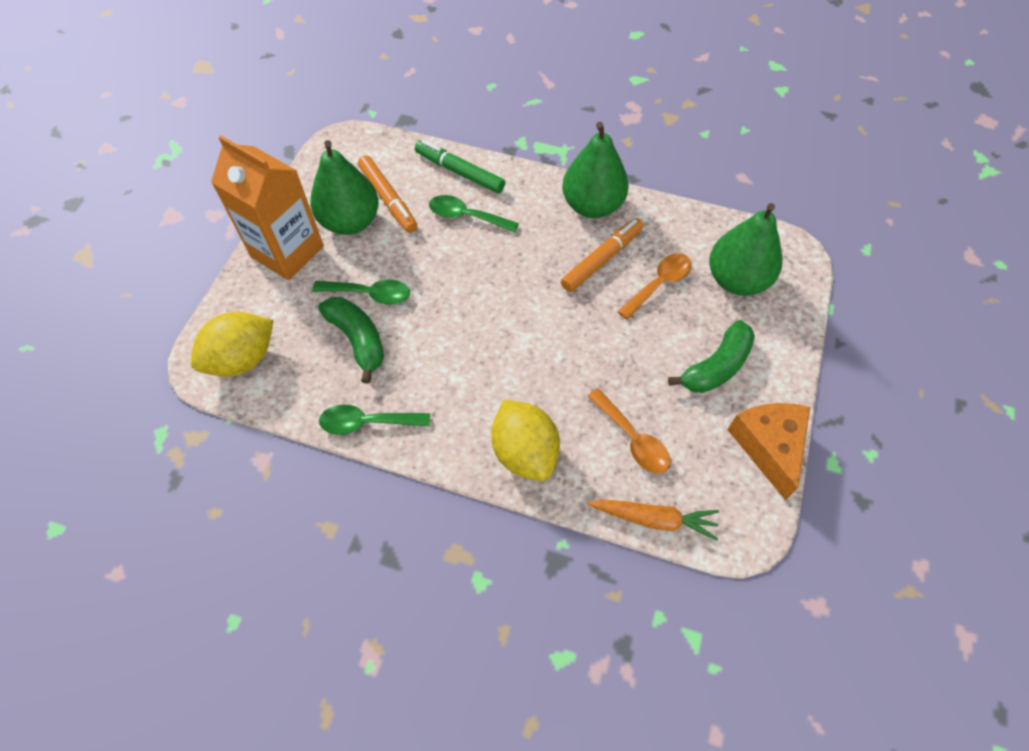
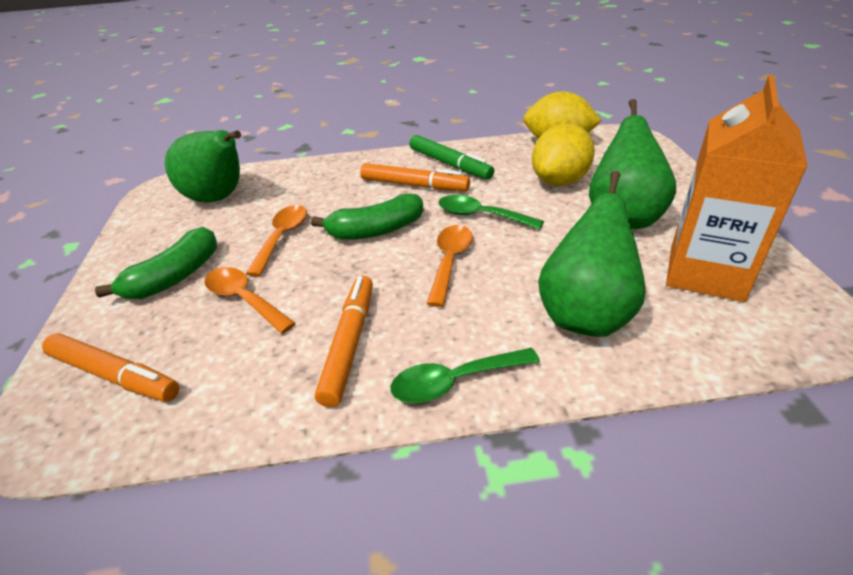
green spoon: 3 -> 2
orange carrot: 1 -> 0
orange cheese: 1 -> 0
orange marker: 2 -> 3
orange spoon: 2 -> 3

